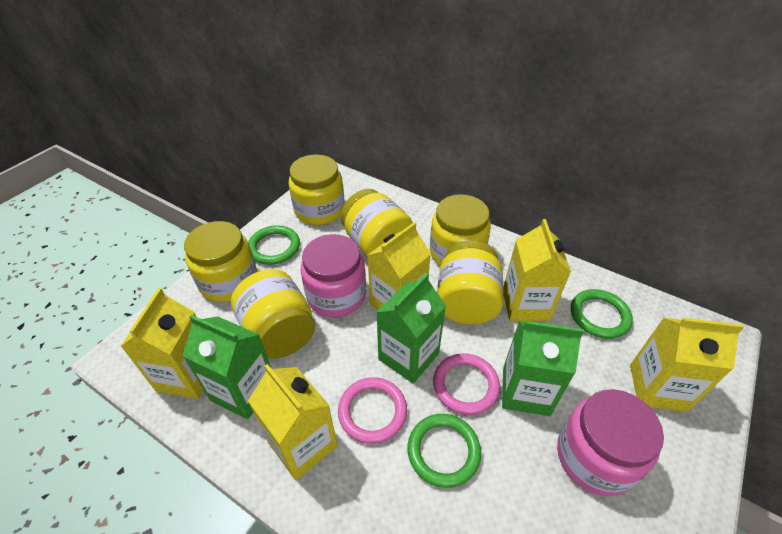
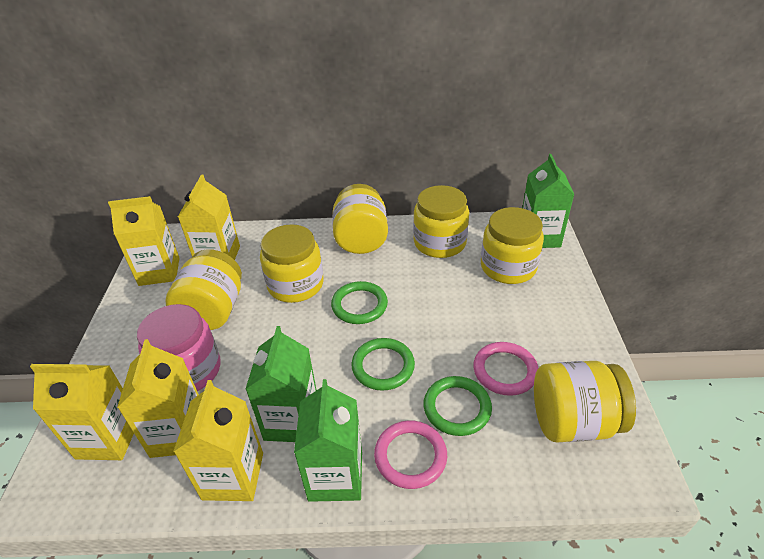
pink jar: 2 -> 1

